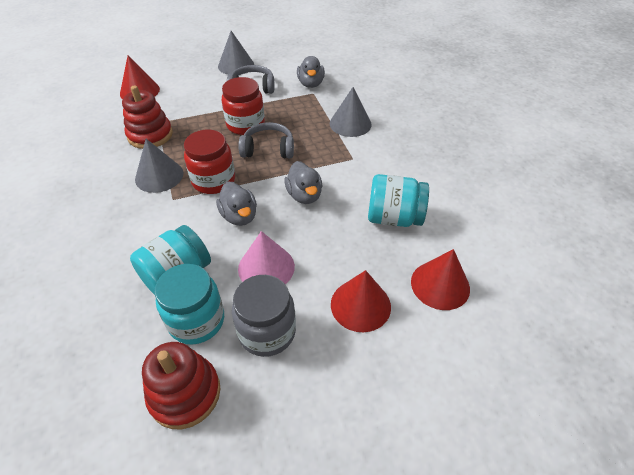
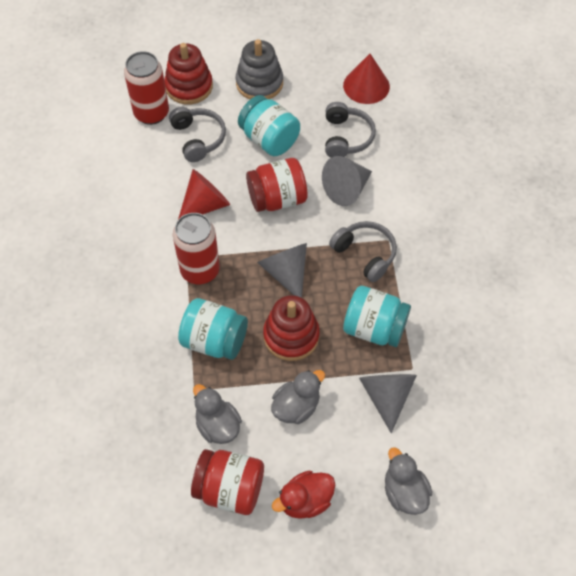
grey headphones: 2 -> 3
grey jar: 1 -> 0
grey stacking toy: 0 -> 1
pink cone: 1 -> 0
red can: 0 -> 2
red cone: 3 -> 2
red duck: 0 -> 1

